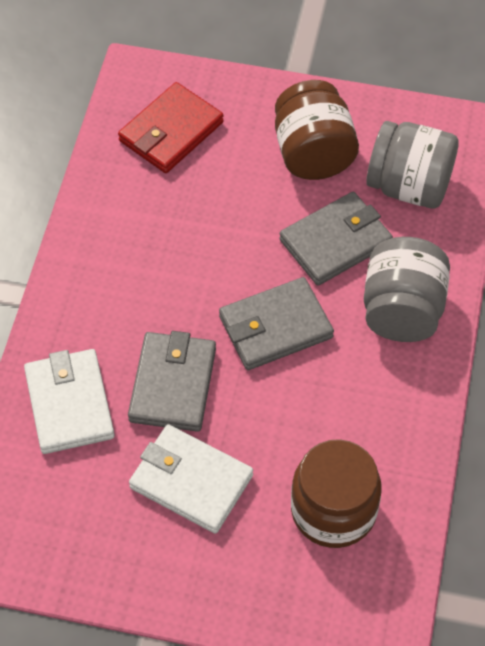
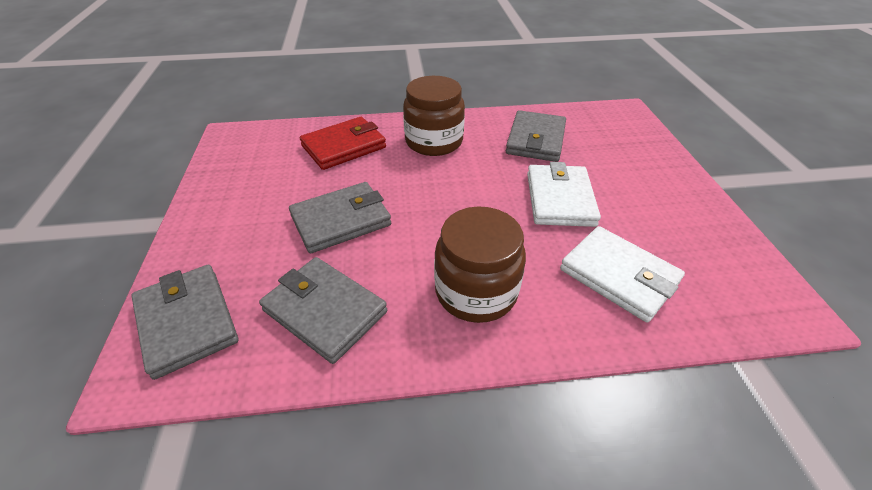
grey jar: 2 -> 0
grey wallet: 3 -> 4

